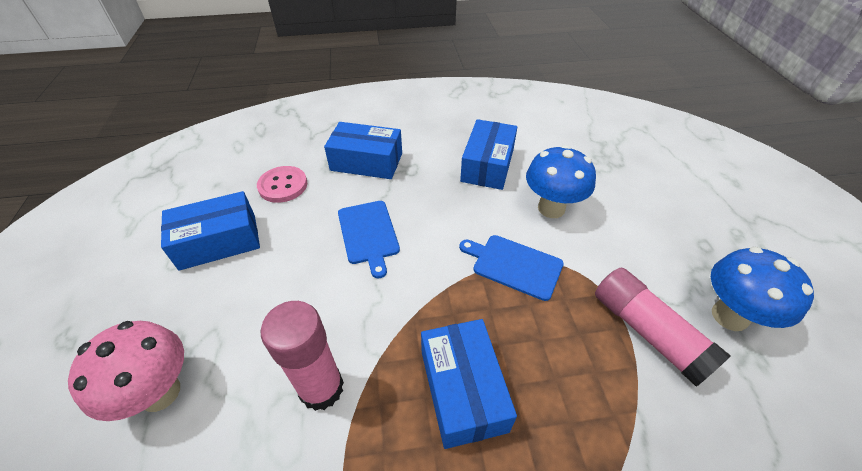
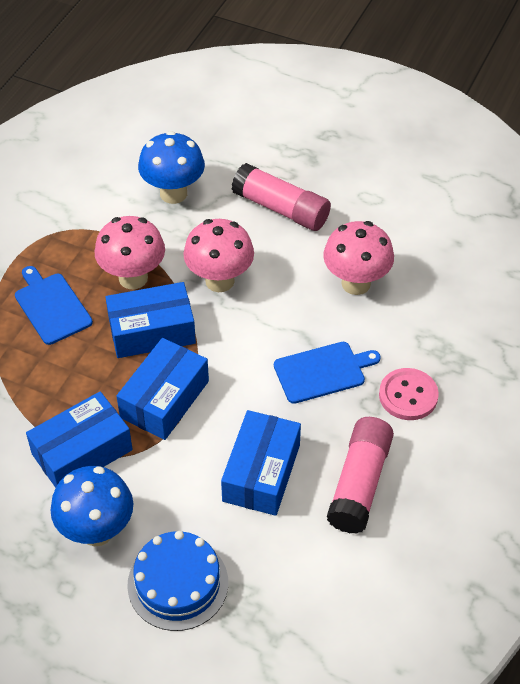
blue cake: 0 -> 1
pink mushroom: 1 -> 3

